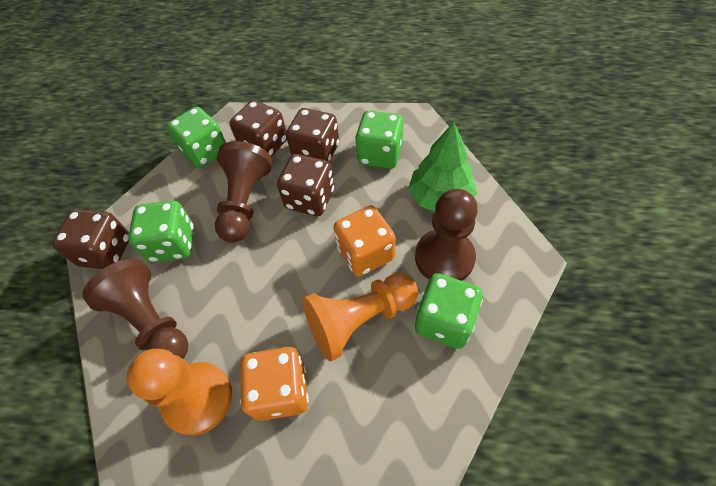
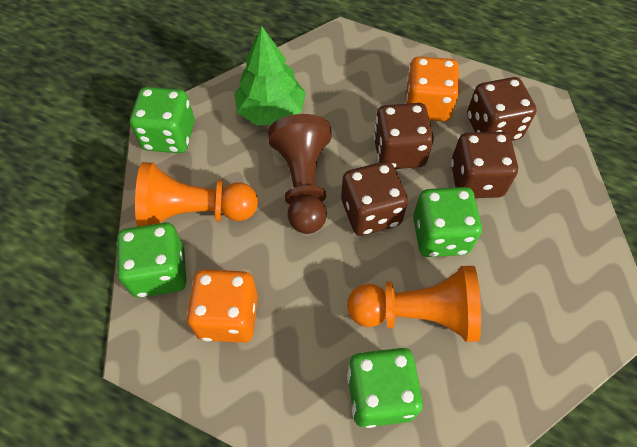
brown pawn: 3 -> 1

